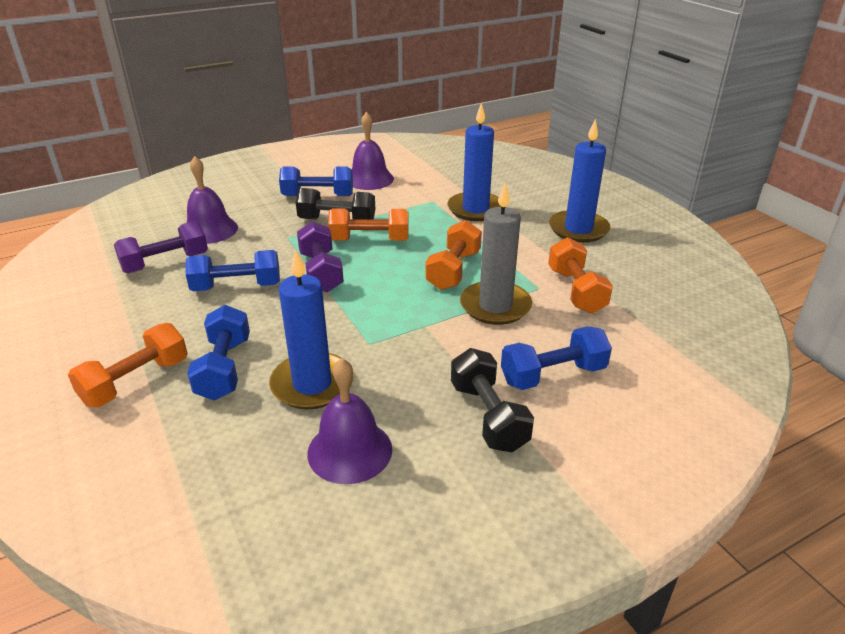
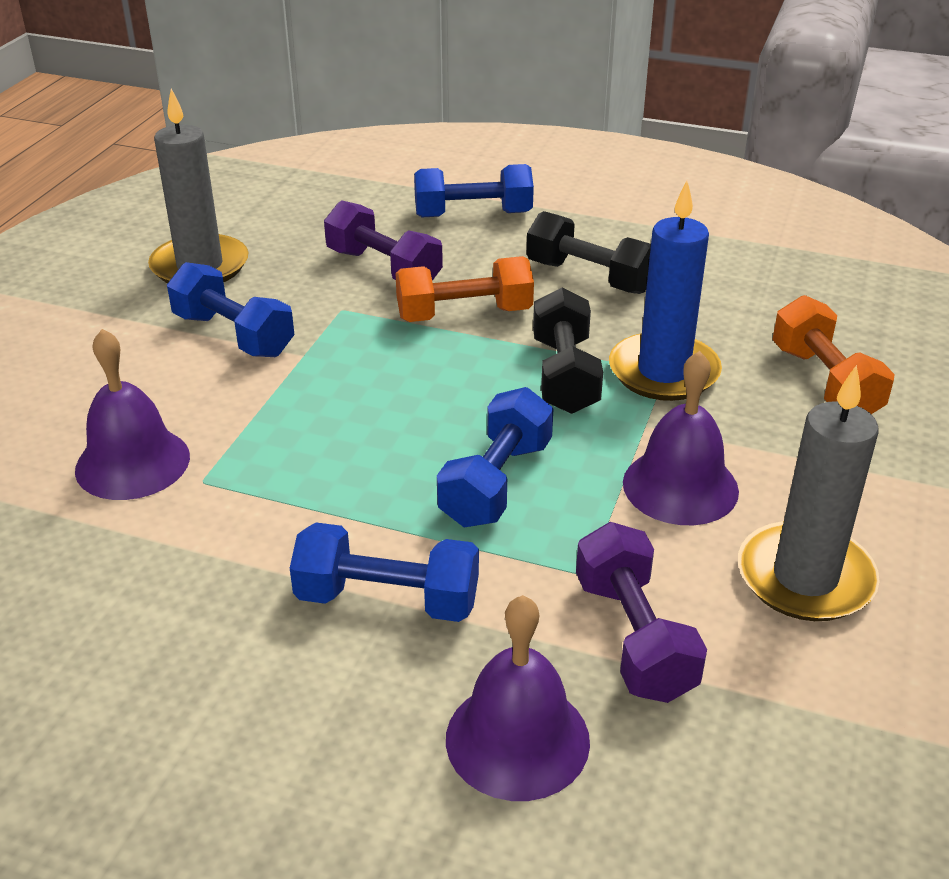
blue candle: 3 -> 1
grey candle: 1 -> 2
orange dumbbell: 4 -> 2

